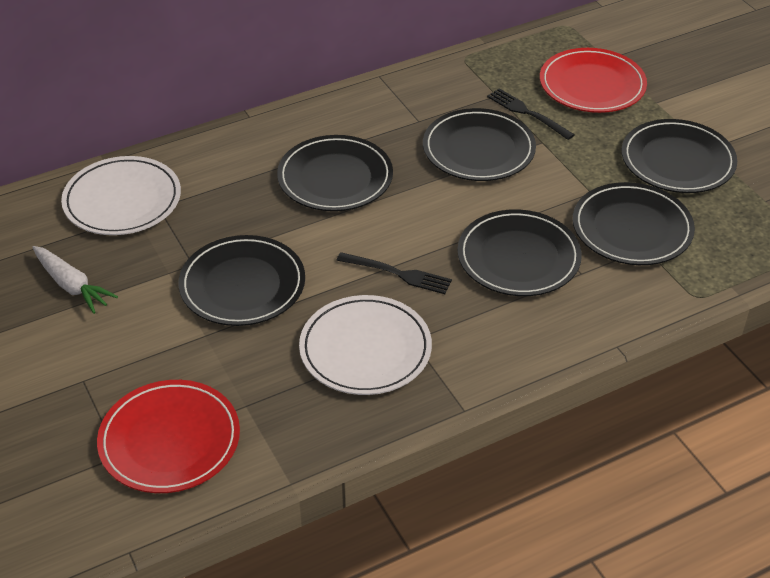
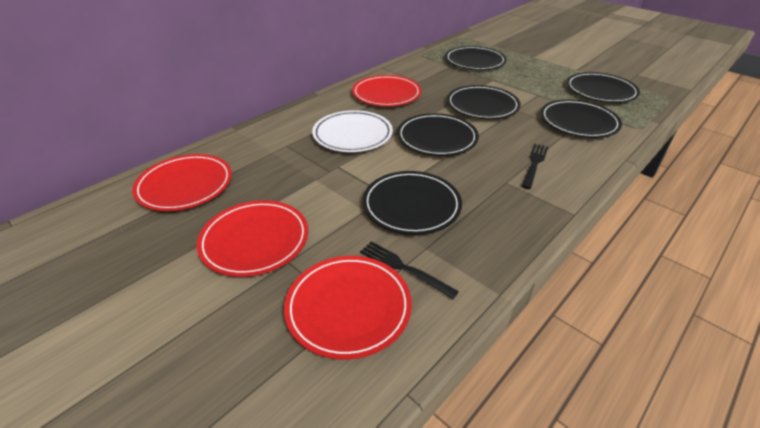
red plate: 2 -> 4
white carrot: 1 -> 0
white plate: 2 -> 1

